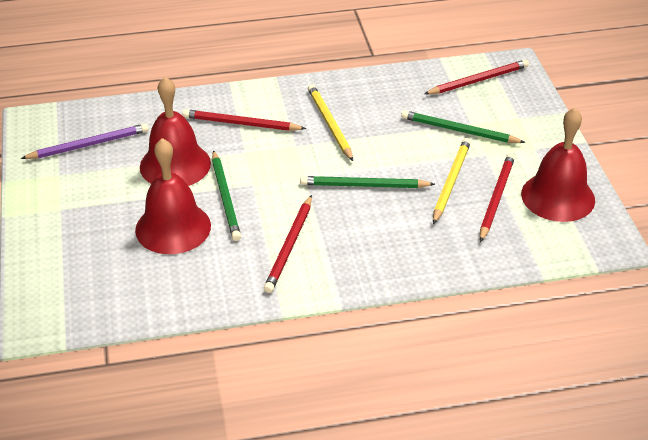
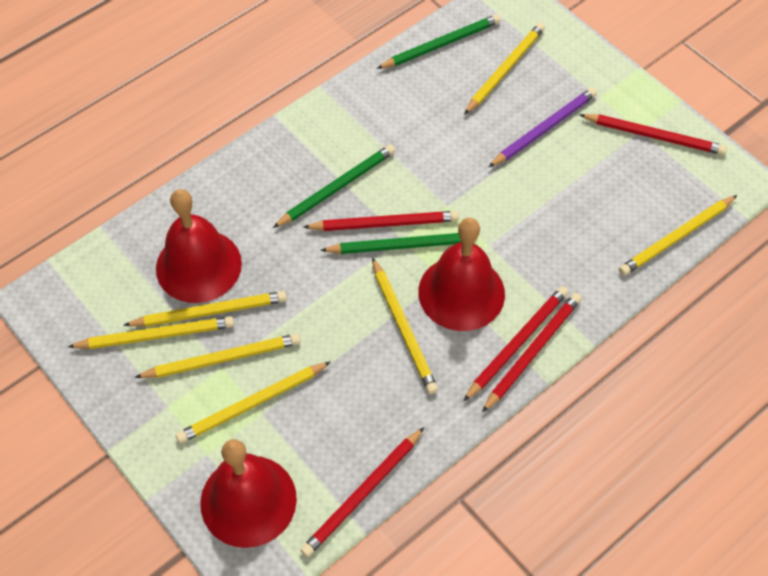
red pencil: 4 -> 5
yellow pencil: 2 -> 7

